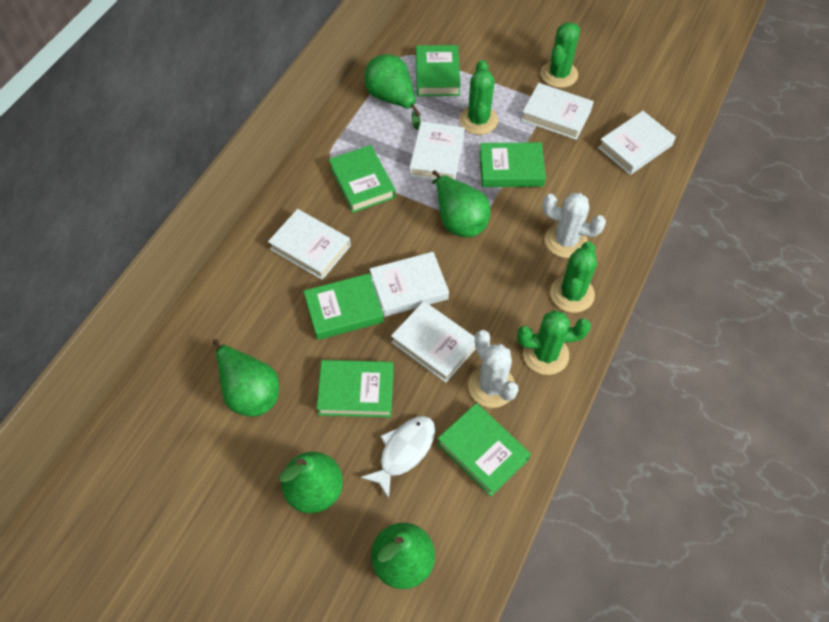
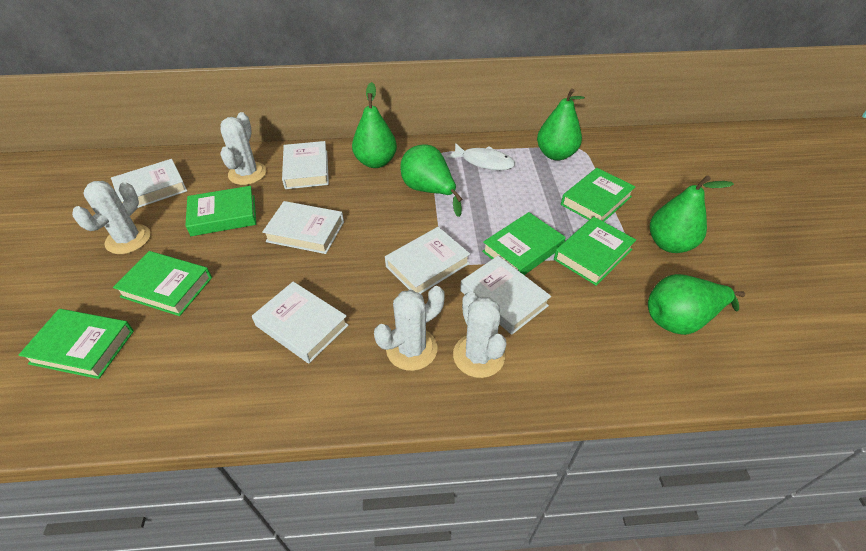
green cactus: 4 -> 0
white cactus: 2 -> 4

